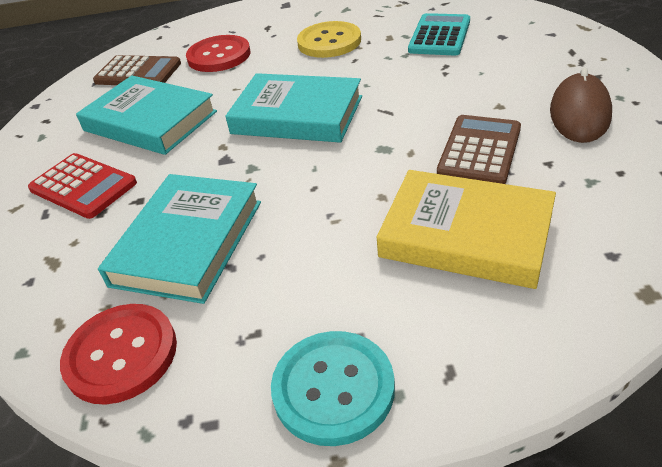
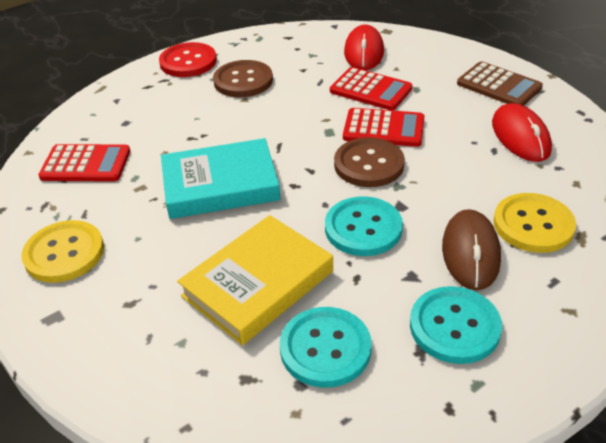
brown button: 0 -> 2
brown calculator: 2 -> 1
red button: 2 -> 1
red calculator: 1 -> 3
red mouse: 0 -> 2
turquoise book: 3 -> 1
turquoise button: 1 -> 3
turquoise calculator: 1 -> 0
yellow button: 1 -> 2

